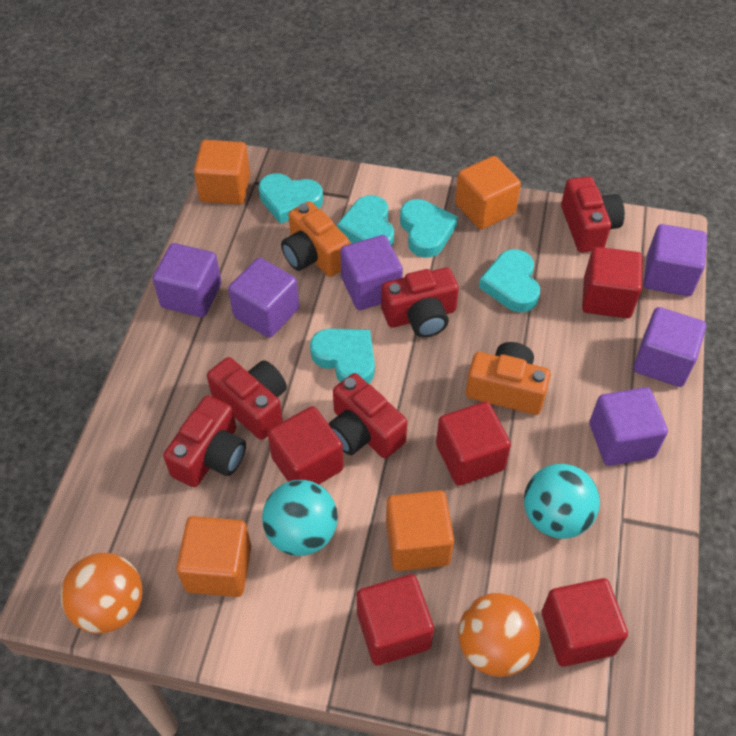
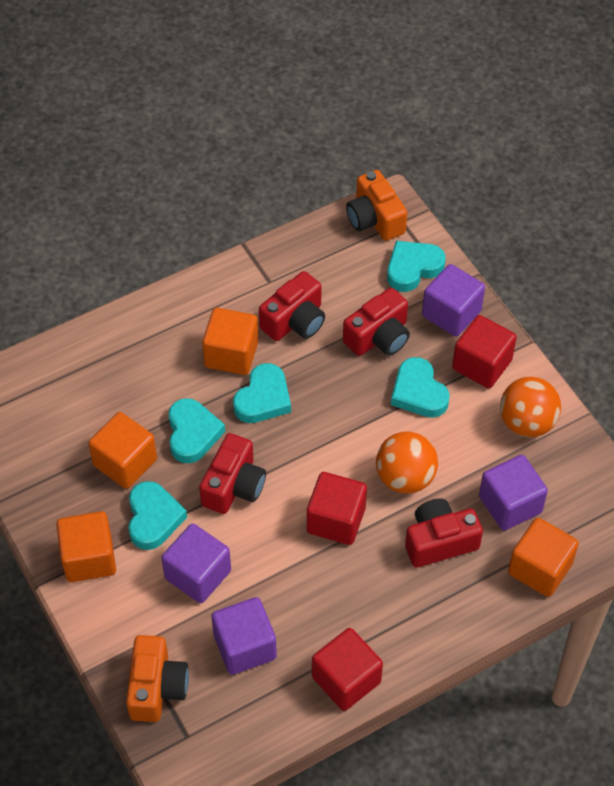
purple cube: 6 -> 4
red camera: 5 -> 4
red cube: 5 -> 3
turquoise ball: 2 -> 0

